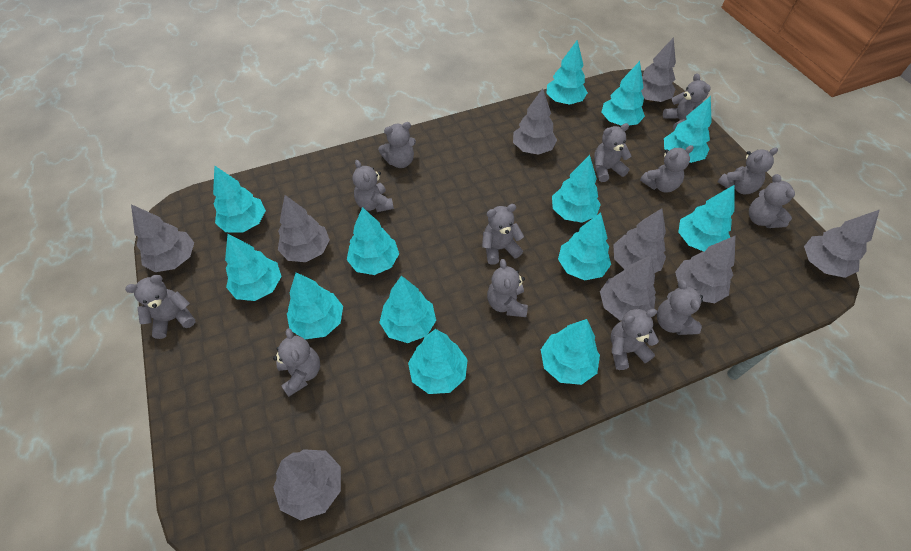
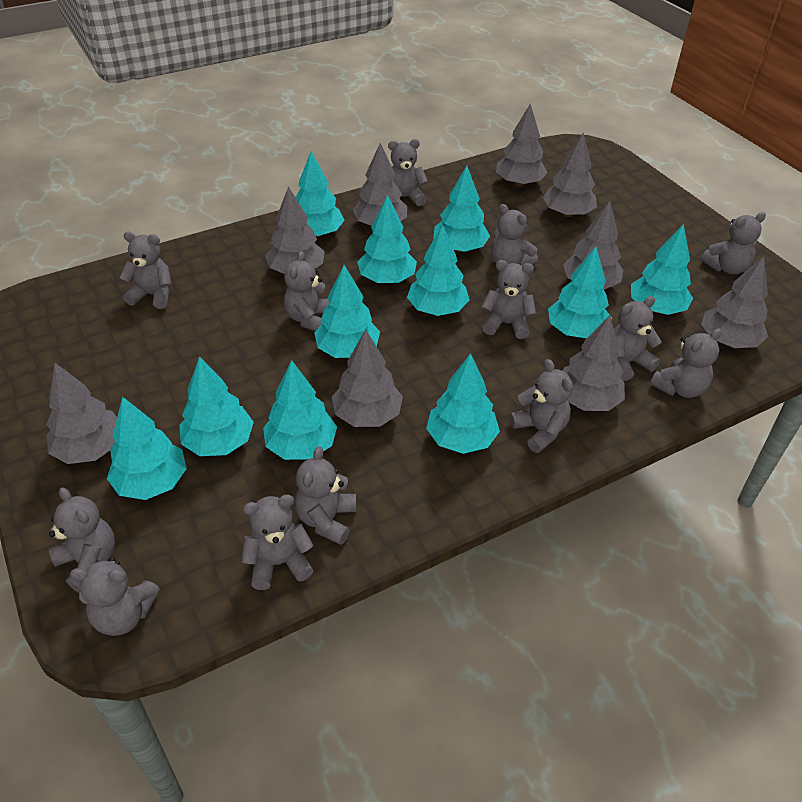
turquoise tree: 13 -> 11

